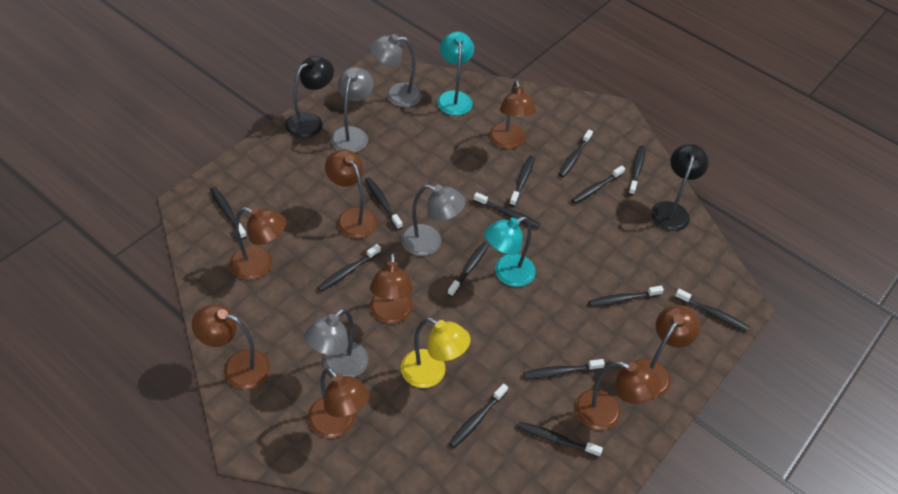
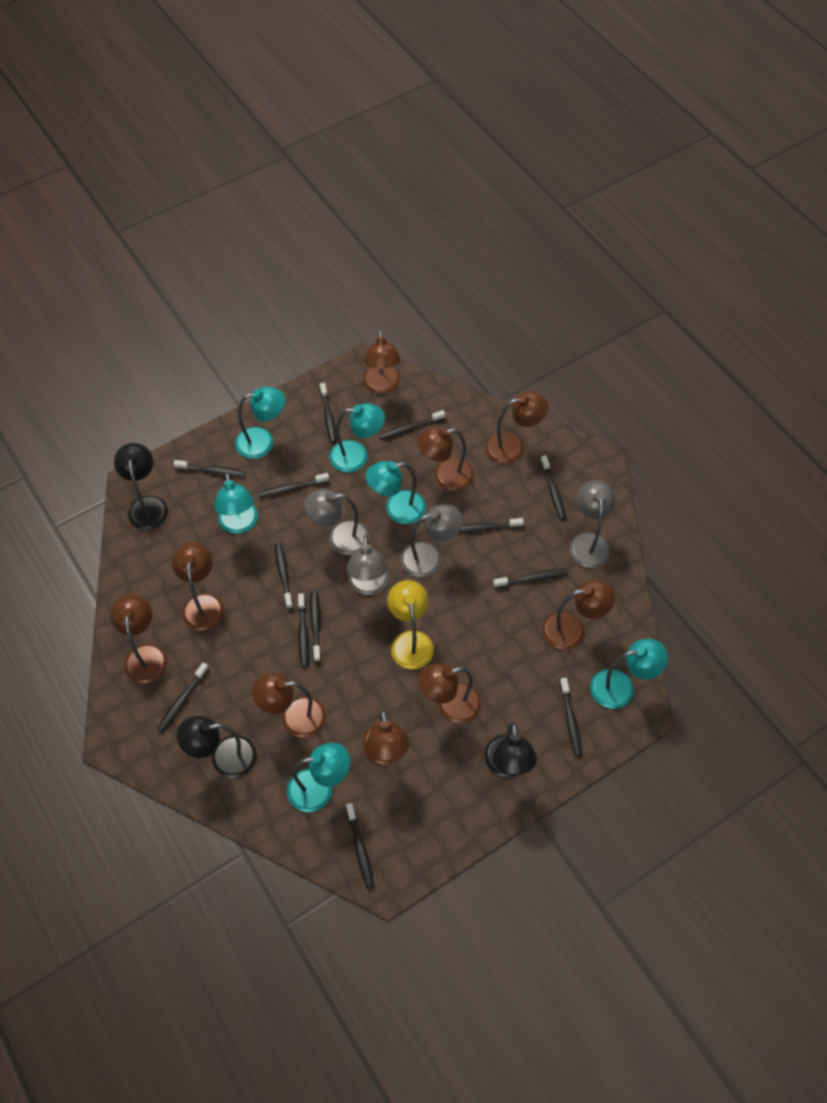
black lamp: 2 -> 3
black toothbrush: 14 -> 13
brown lamp: 8 -> 9
turquoise lamp: 2 -> 6

